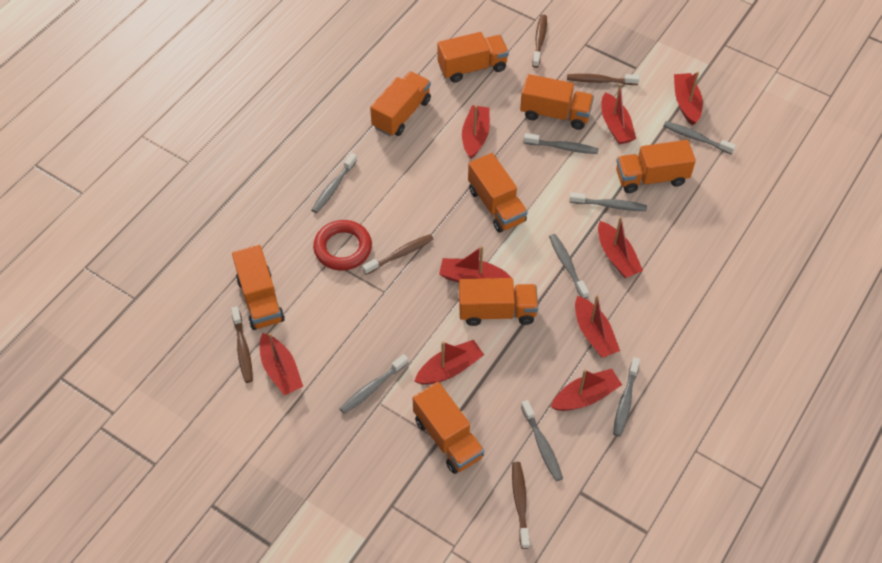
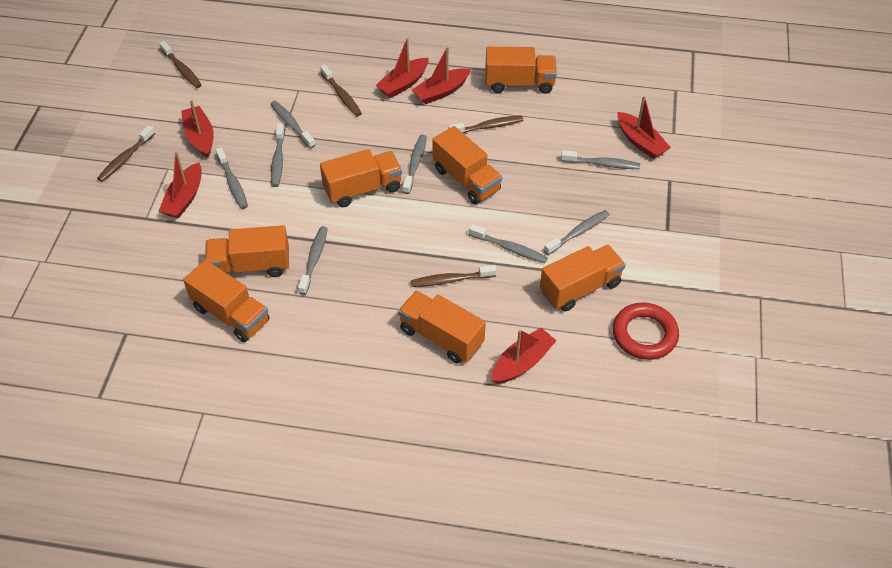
orange truck: 8 -> 7
red boat: 9 -> 6

